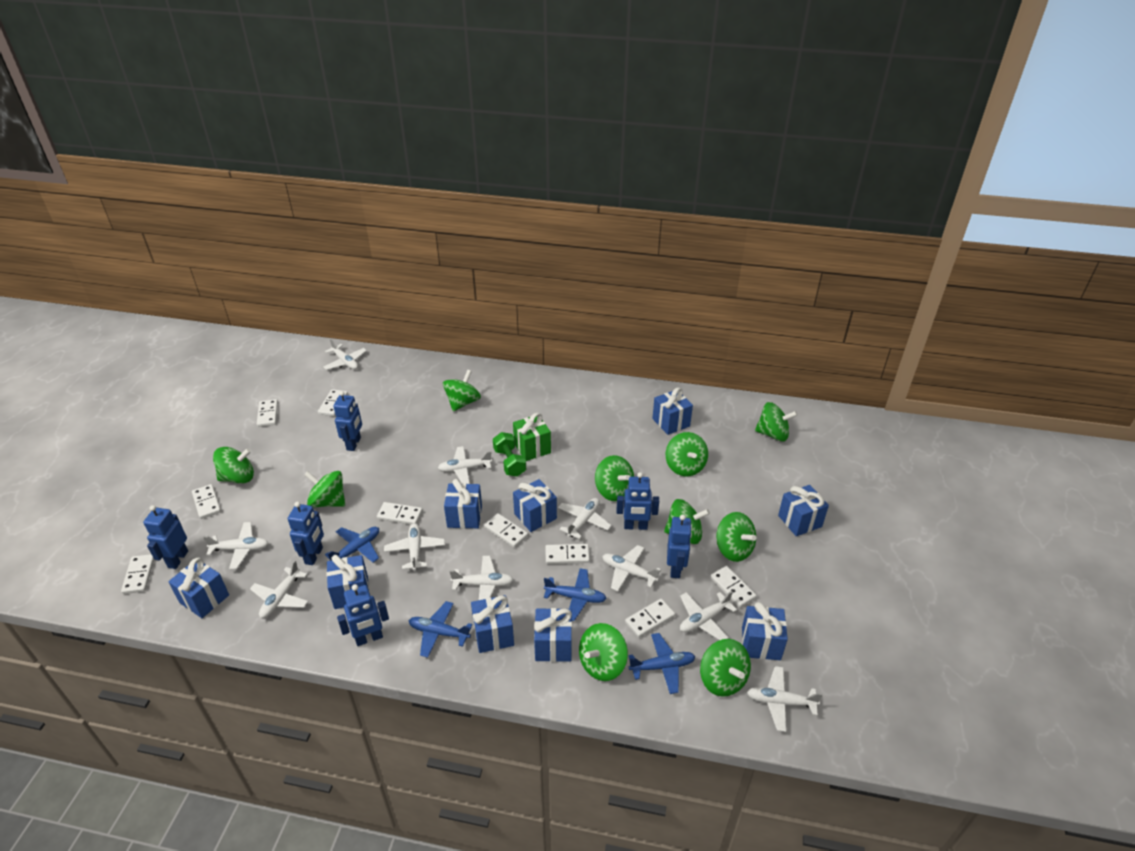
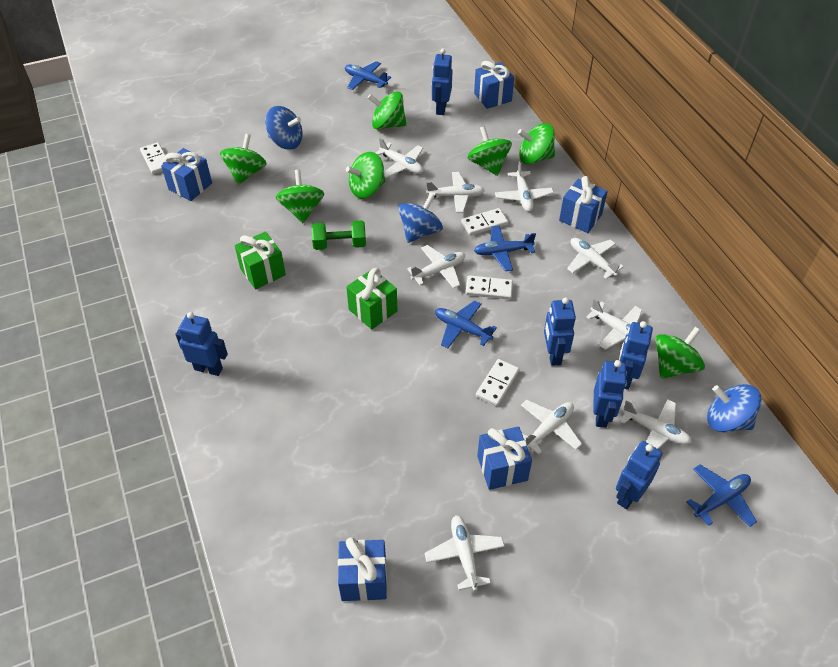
blue gift: 9 -> 5
blue spinning top: 0 -> 3
green gift: 1 -> 2
green spinning top: 10 -> 7
white domino: 9 -> 4
white plane: 10 -> 9

